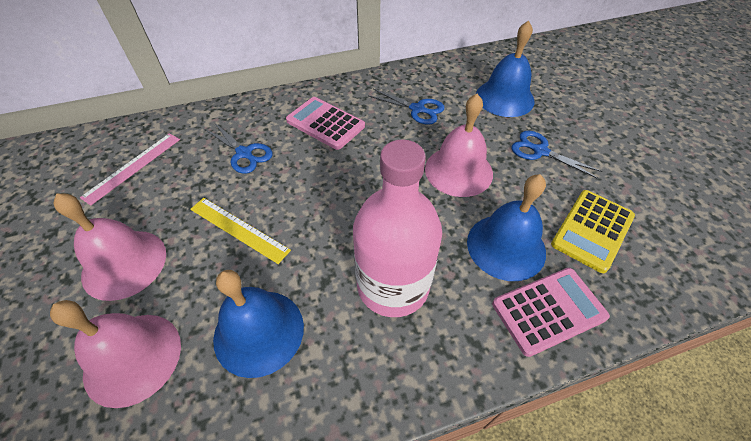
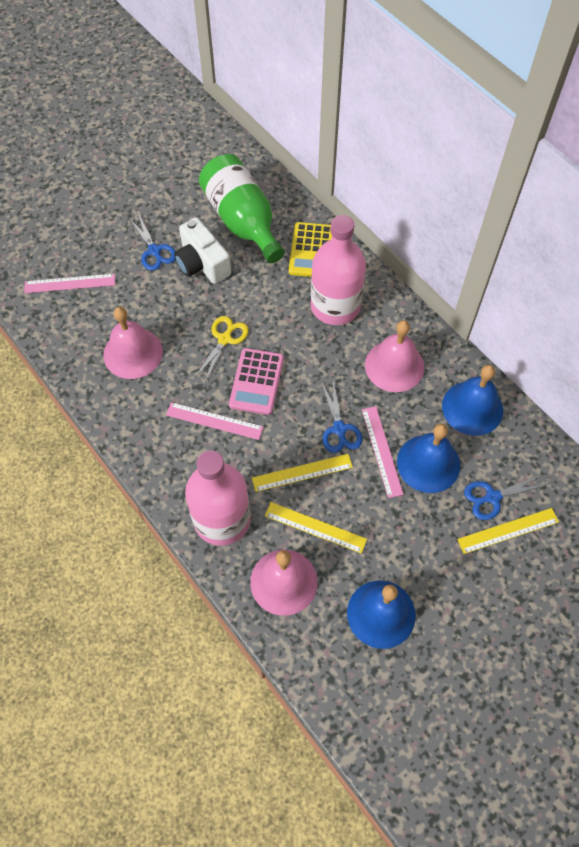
green bottle: 0 -> 1
pink bottle: 1 -> 2
pink calculator: 2 -> 1
pink ruler: 1 -> 3
white camera: 0 -> 1
yellow ruler: 1 -> 3
yellow scissors: 0 -> 1

